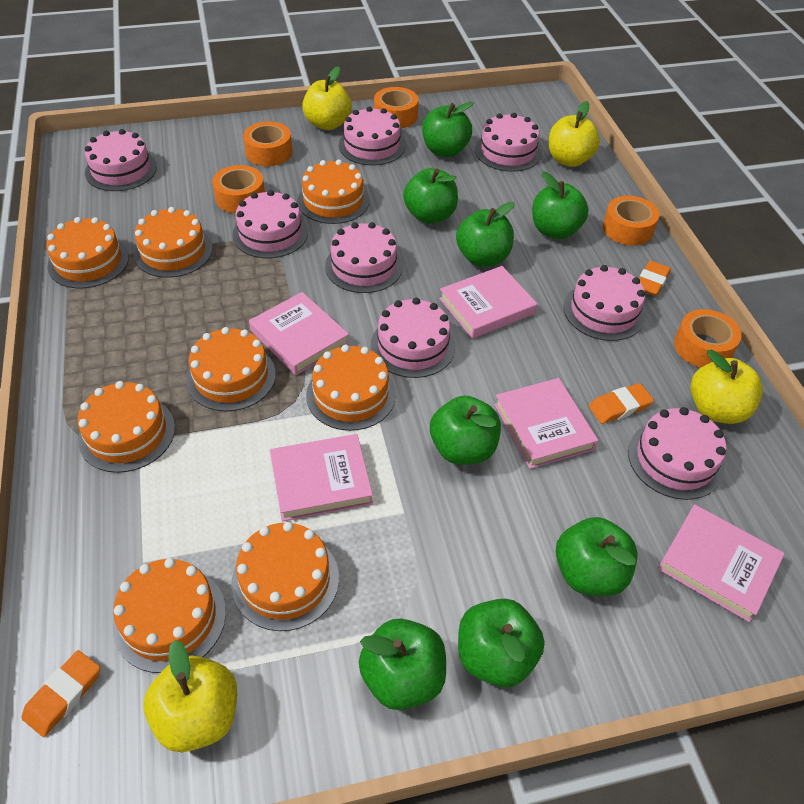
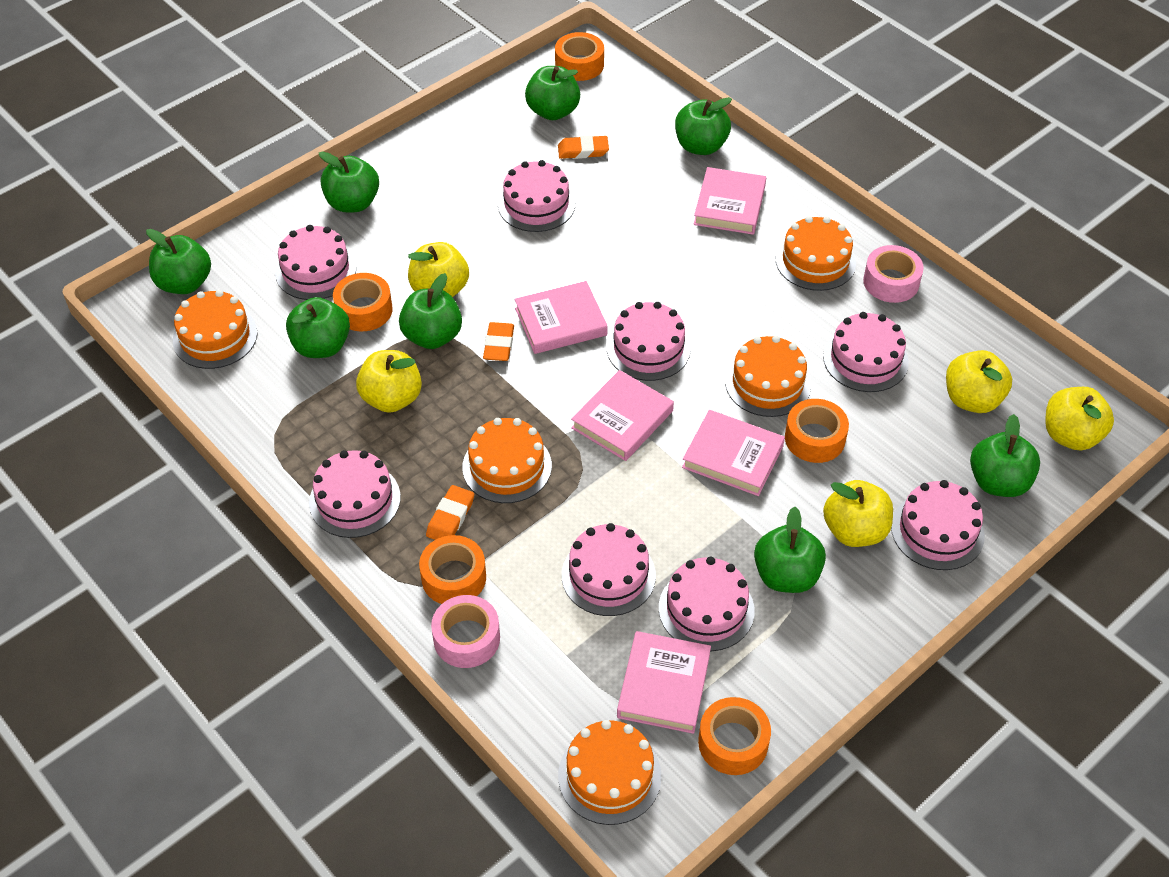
orange cake: 8 -> 5
pink tape: 0 -> 2
yellow apple: 4 -> 5

